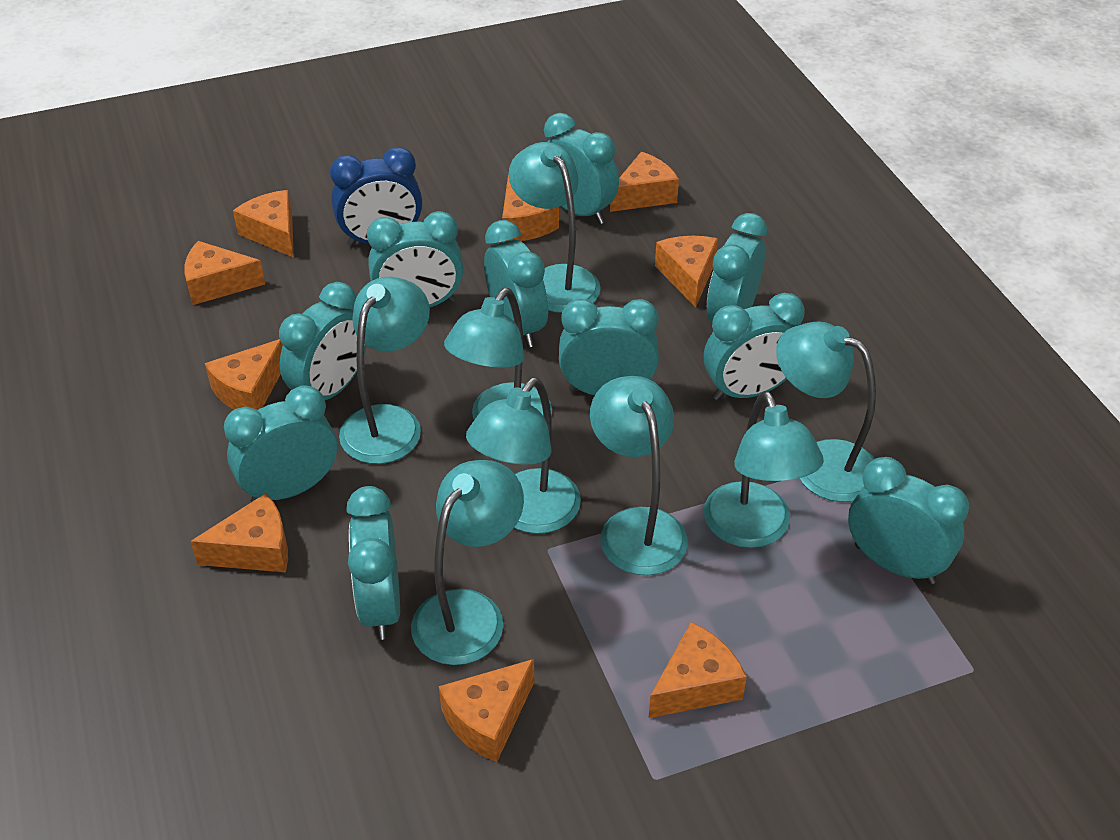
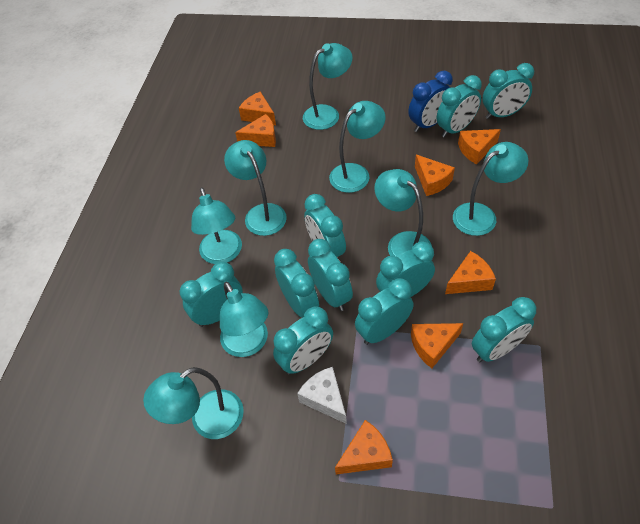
orange cheese: 9 -> 7
white cheese: 0 -> 1

